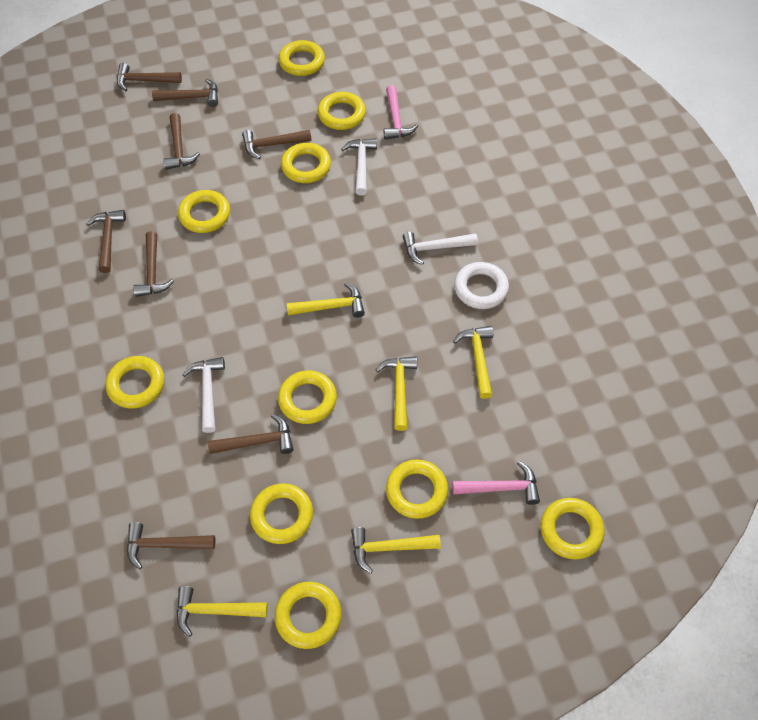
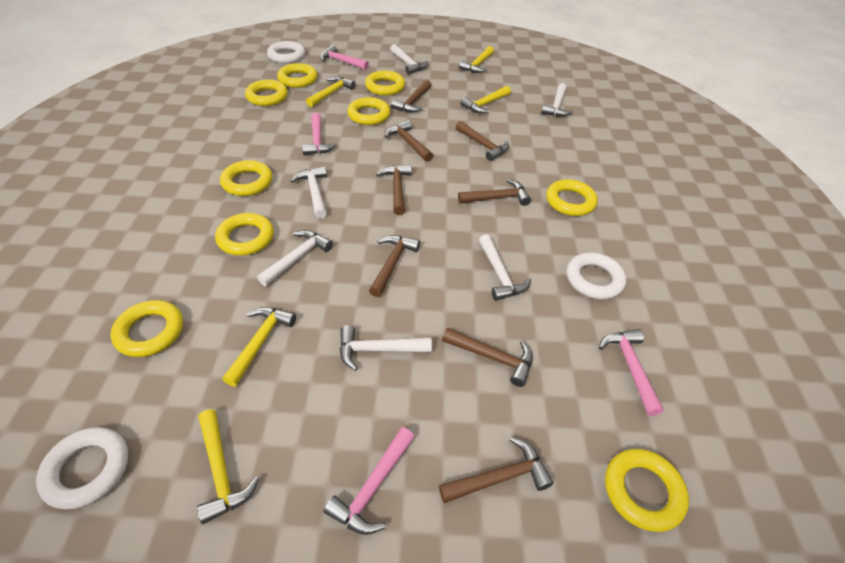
pink hammer: 2 -> 4
white hammer: 3 -> 6
white ring: 1 -> 3
yellow ring: 10 -> 9

